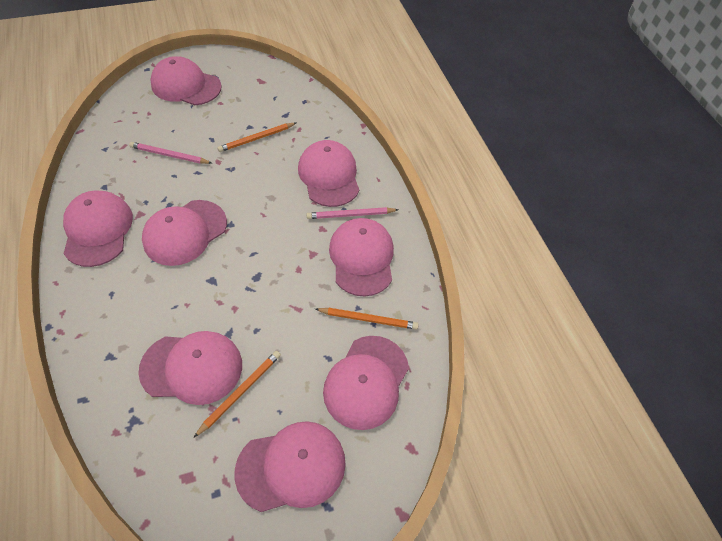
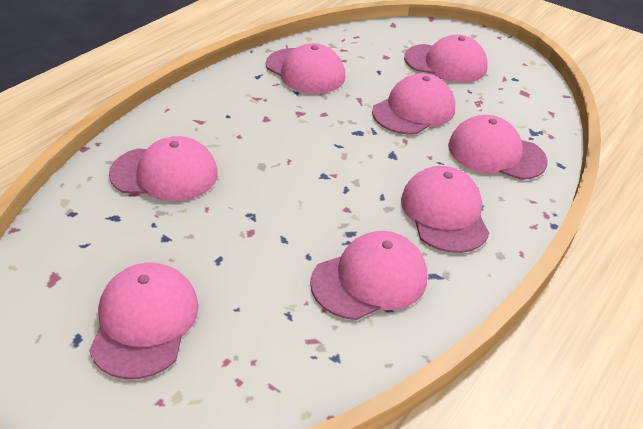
orange pencil: 3 -> 0
pink pencil: 2 -> 0

